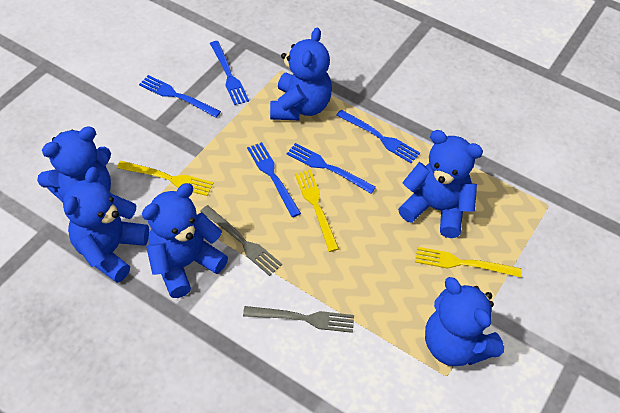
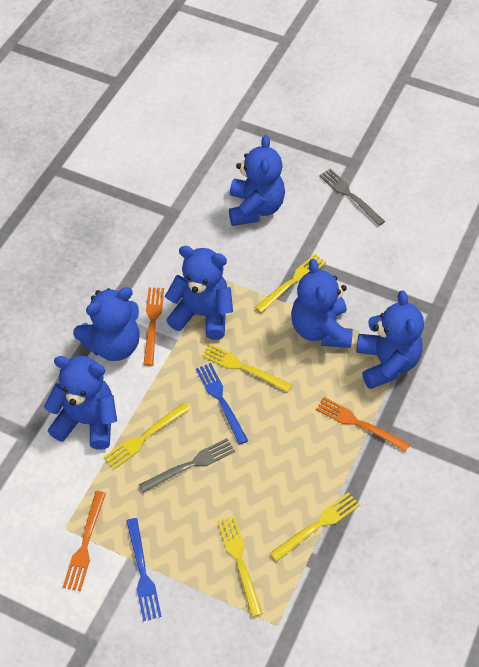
blue fork: 5 -> 2
orange fork: 0 -> 3
yellow fork: 3 -> 5

